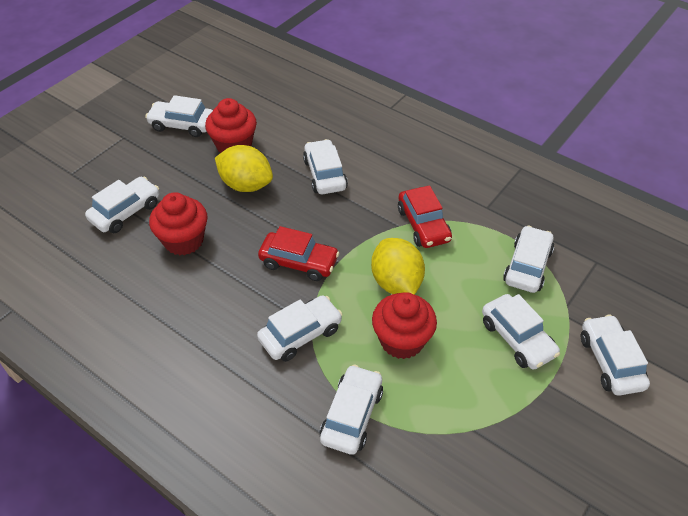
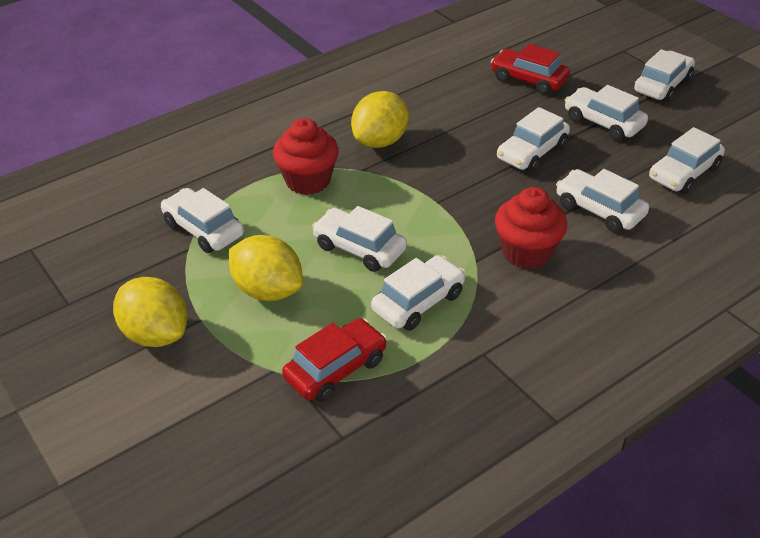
red cupcake: 3 -> 2
yellow lemon: 2 -> 3

